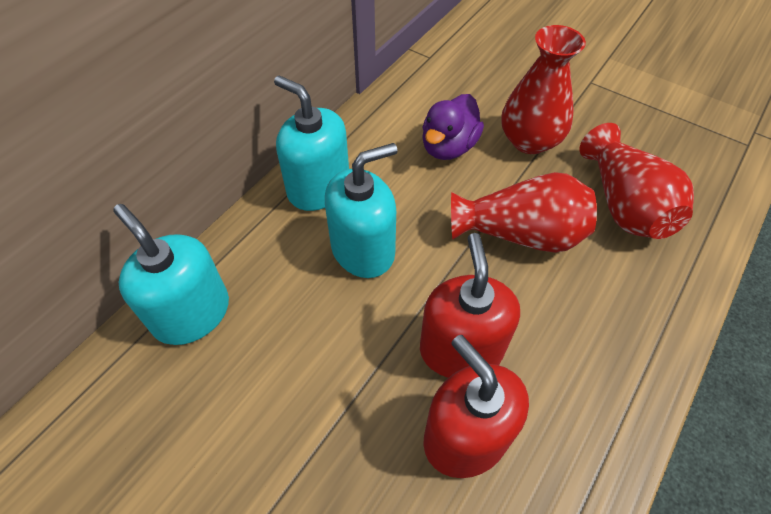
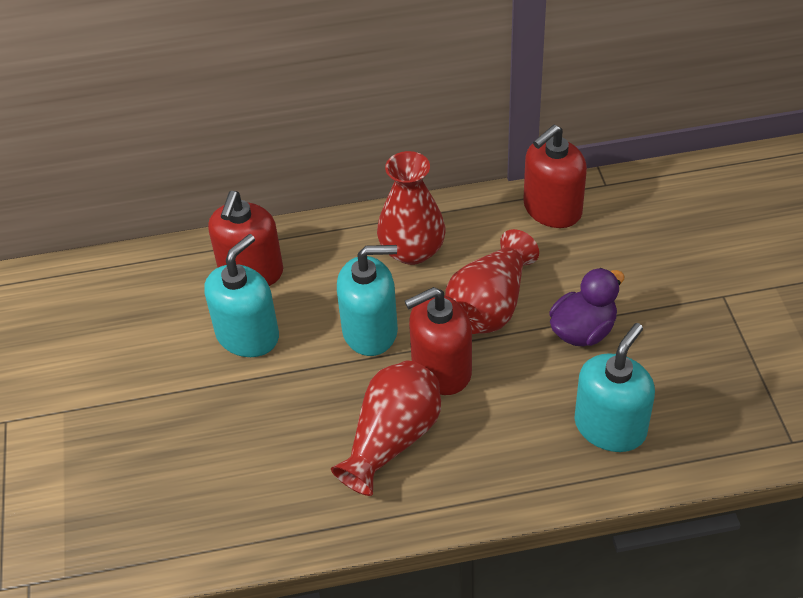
red soap dispenser: 2 -> 3

